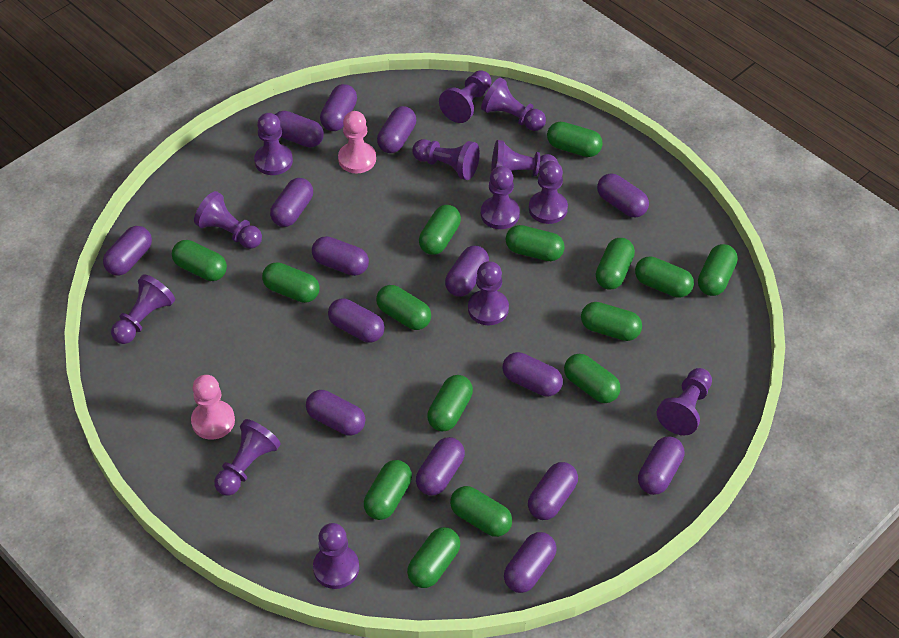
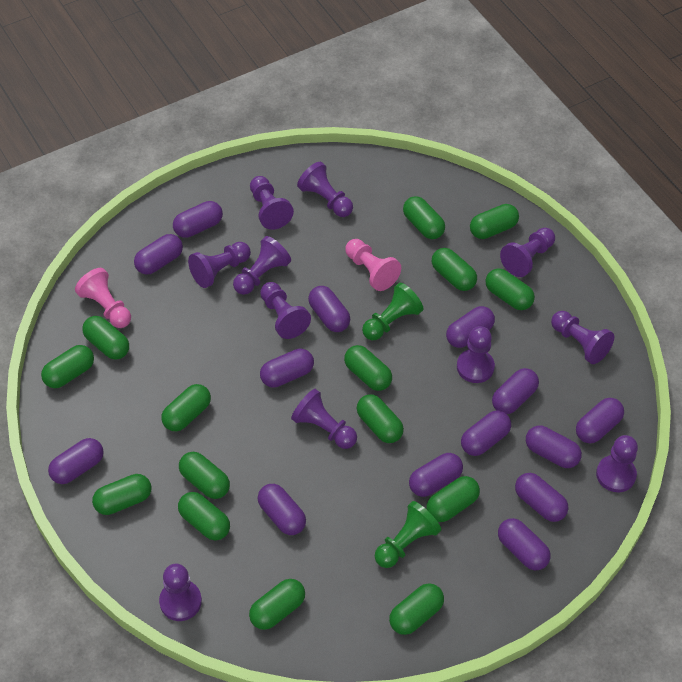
green pawn: 0 -> 2
purple capsule: 15 -> 14
purple pawn: 13 -> 11

